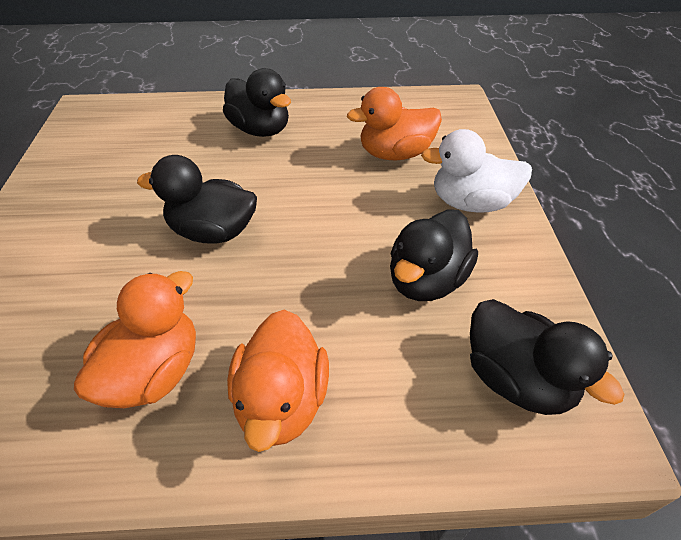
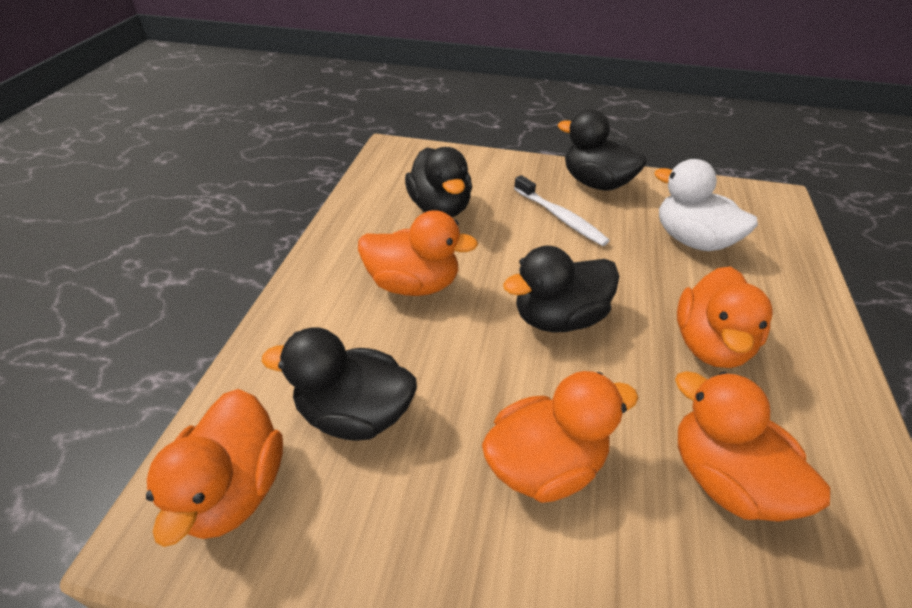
orange duck: 3 -> 5
white toothbrush: 0 -> 1

